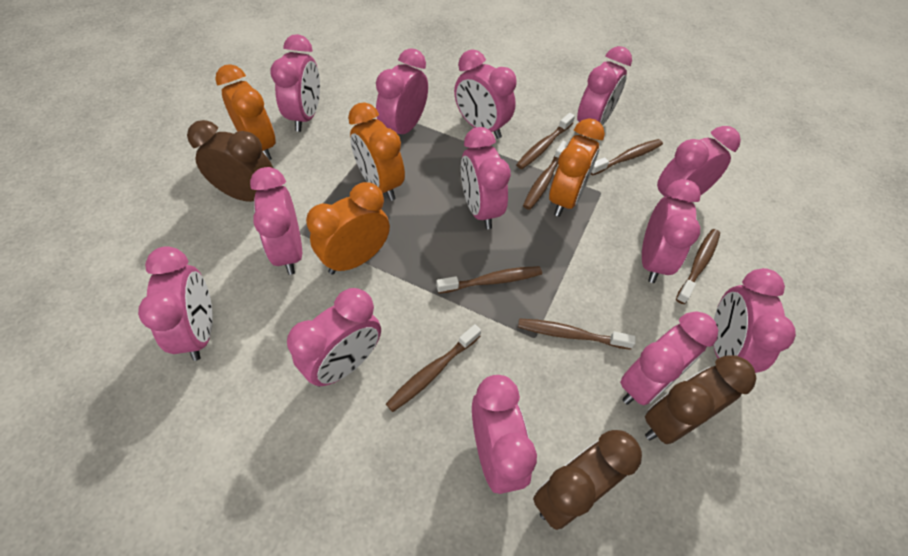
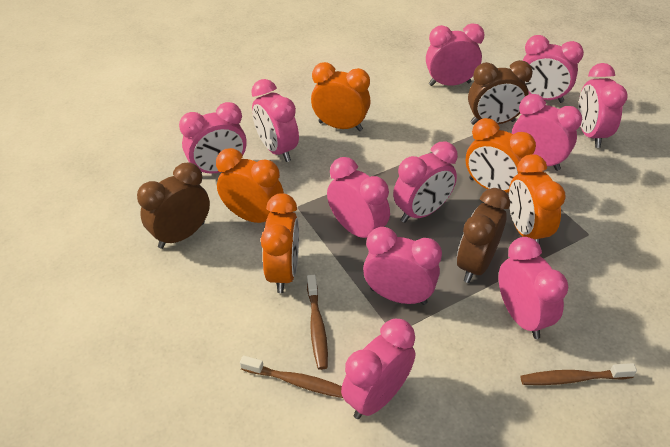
brown toothbrush: 7 -> 3
orange clock: 4 -> 5
pink clock: 13 -> 11

